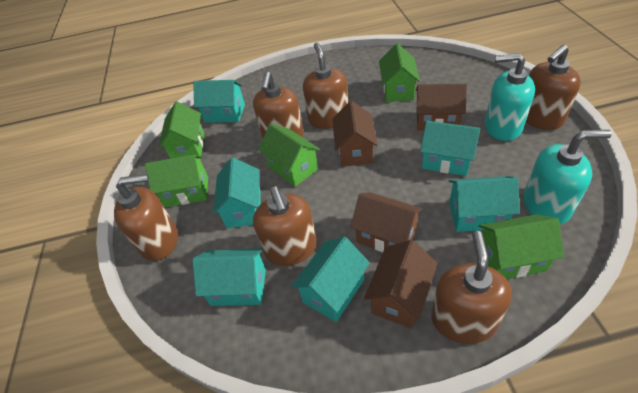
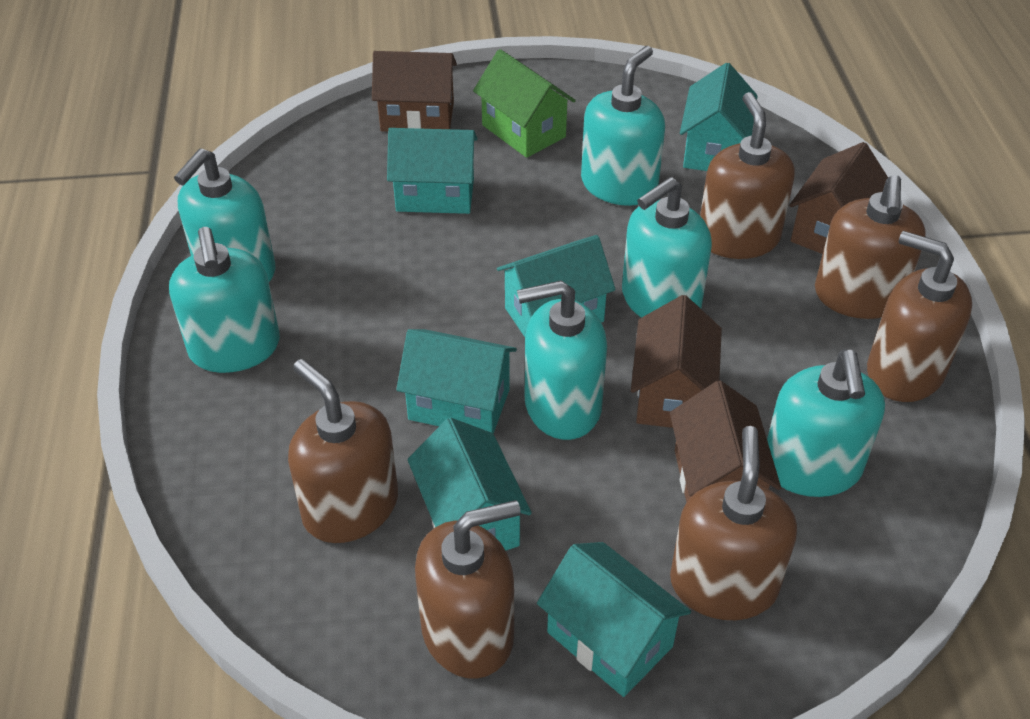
green house: 5 -> 1
turquoise soap dispenser: 2 -> 6

